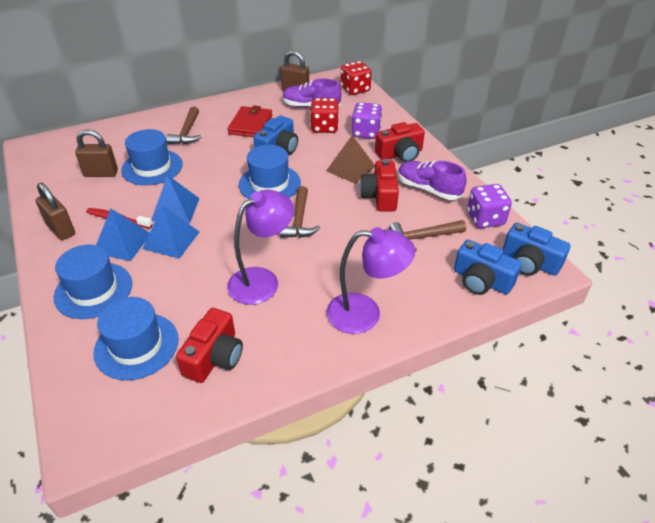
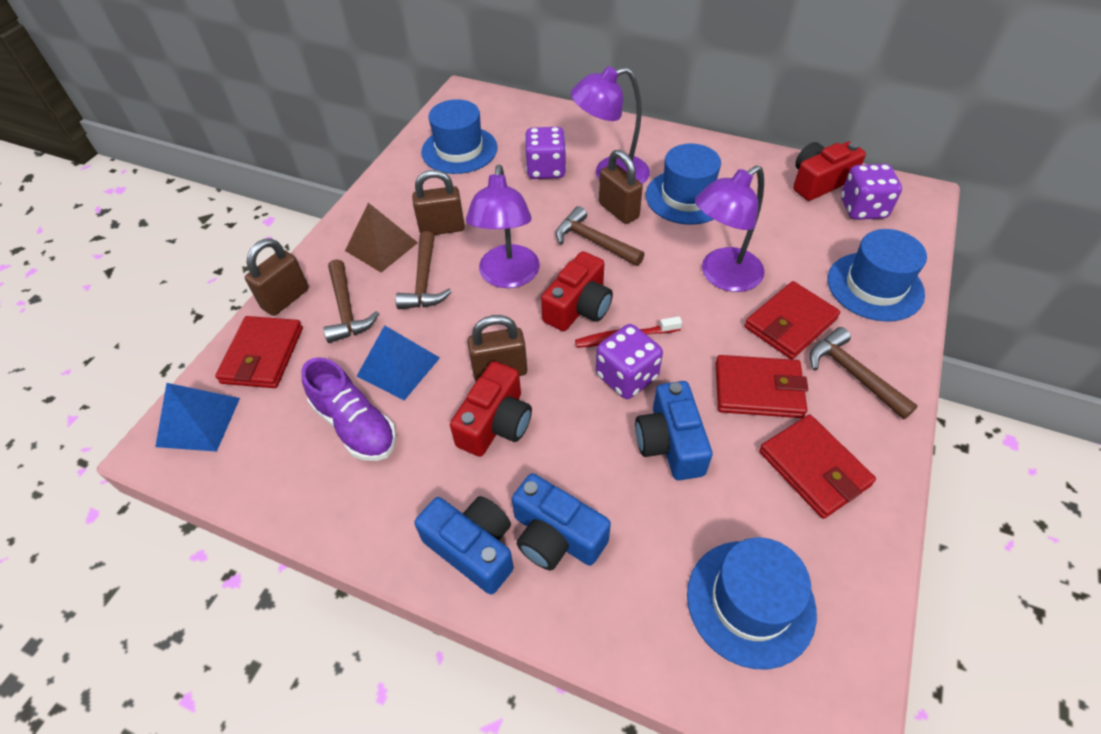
blue pyramid: 3 -> 2
brown hammer: 3 -> 4
brown padlock: 3 -> 4
purple dice: 2 -> 3
purple lamp: 2 -> 3
purple shoe: 2 -> 1
red dice: 2 -> 0
red wallet: 1 -> 4

